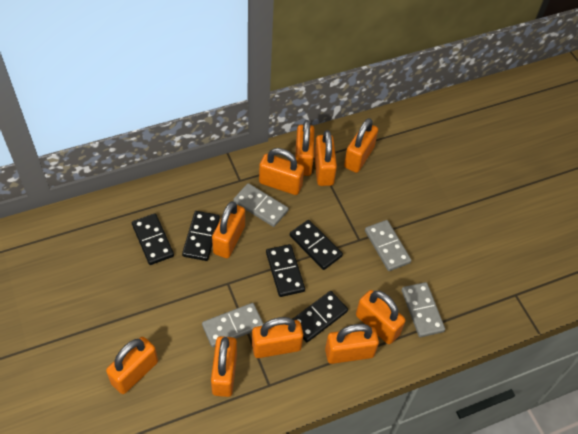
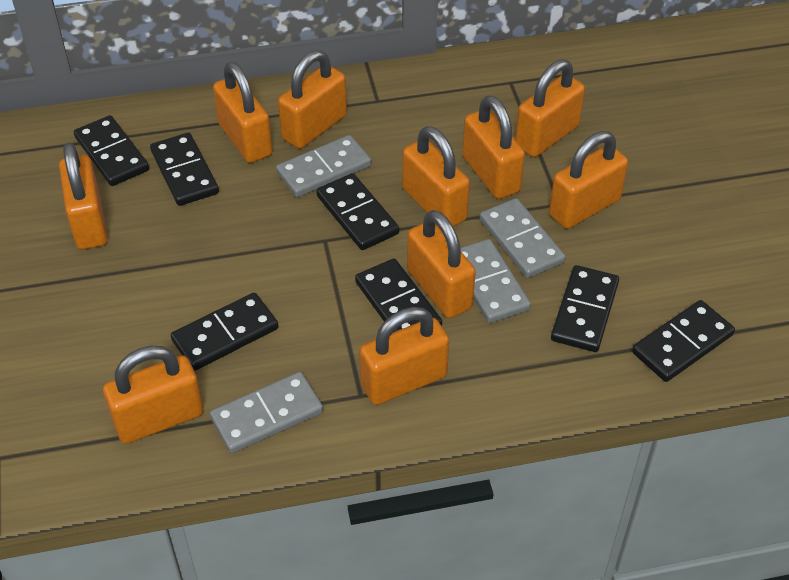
black domino: 5 -> 7

